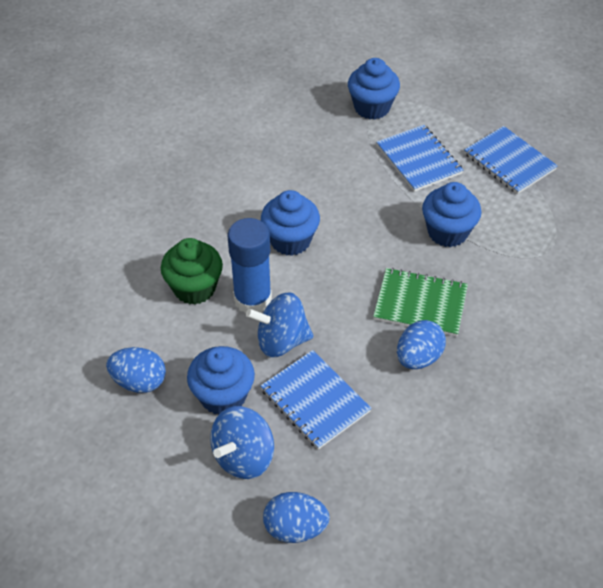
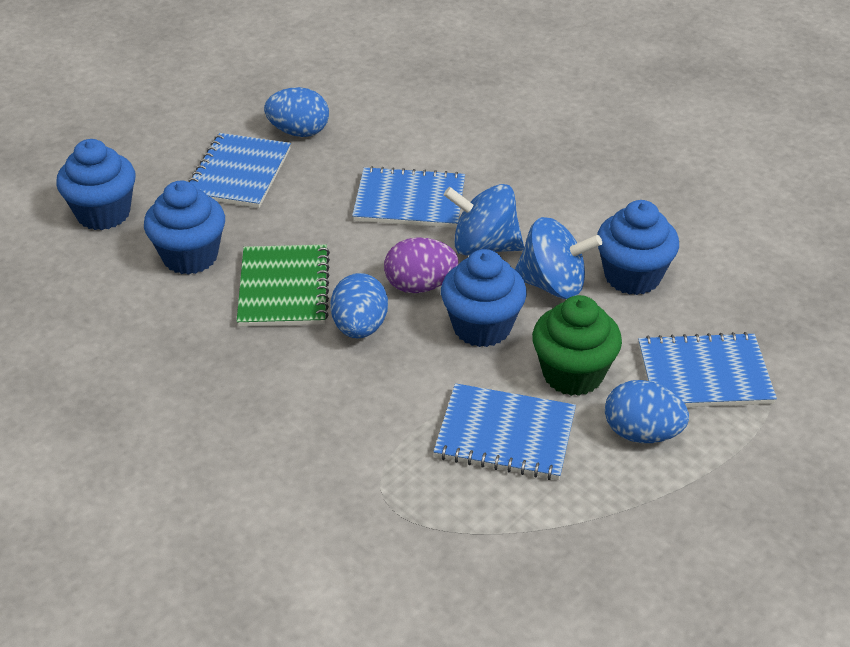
blue glue stick: 1 -> 0
blue notebook: 3 -> 4
purple egg: 0 -> 1

